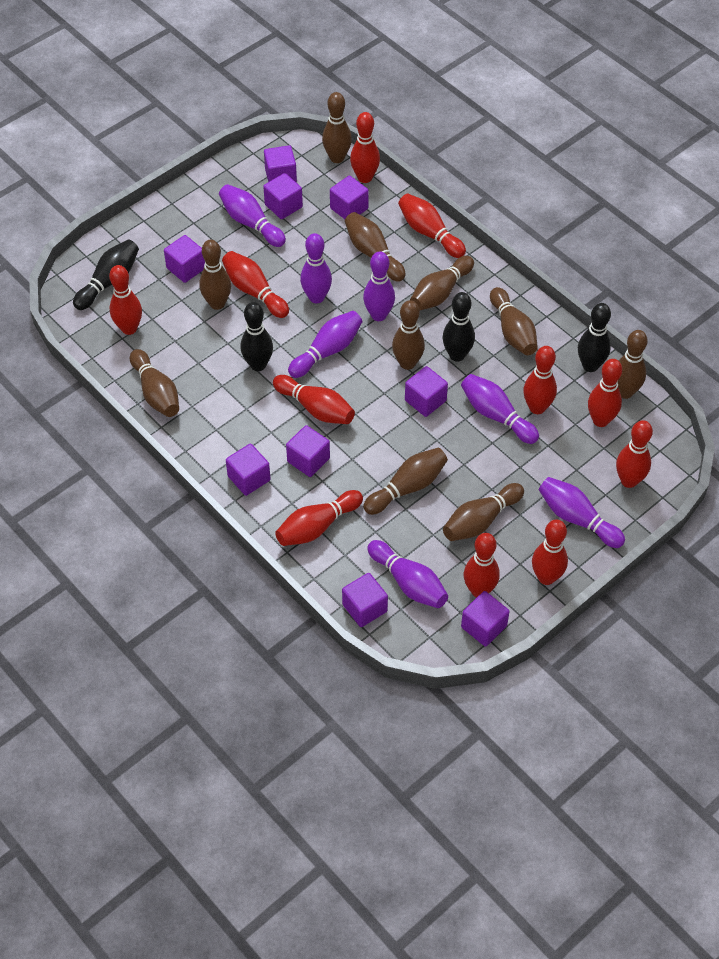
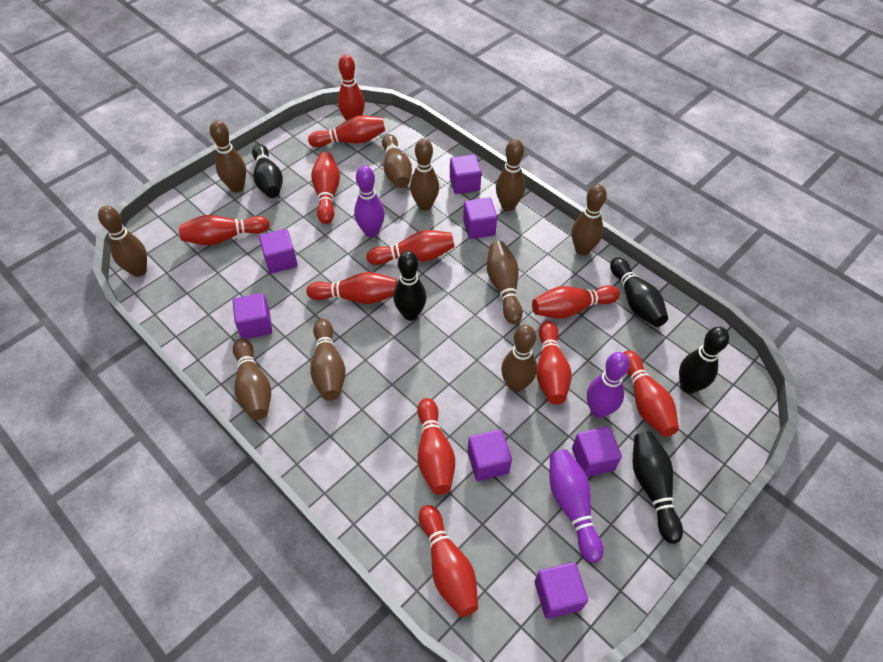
black bowling pin: 4 -> 5
purple bowling pin: 7 -> 3
purple cube: 9 -> 7

